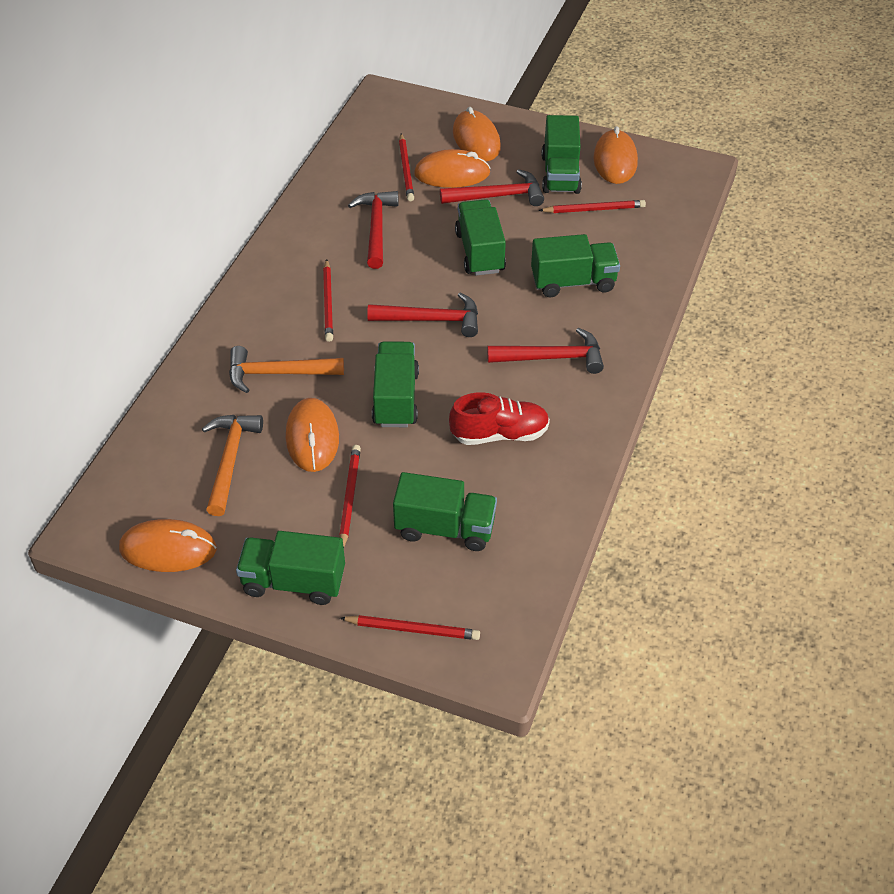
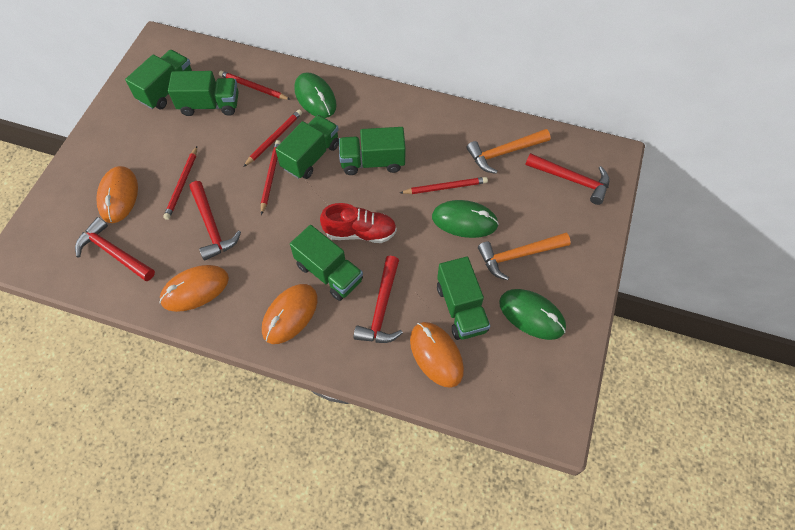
green mouse: 0 -> 3
orange mouse: 5 -> 4

